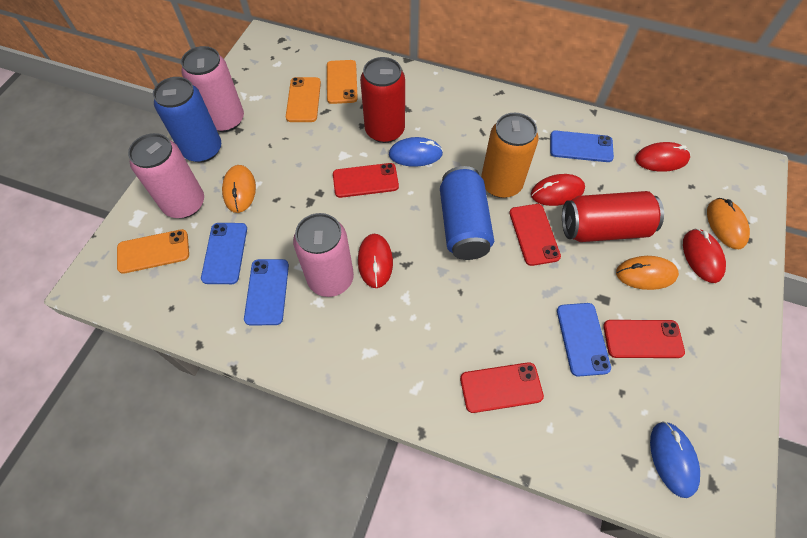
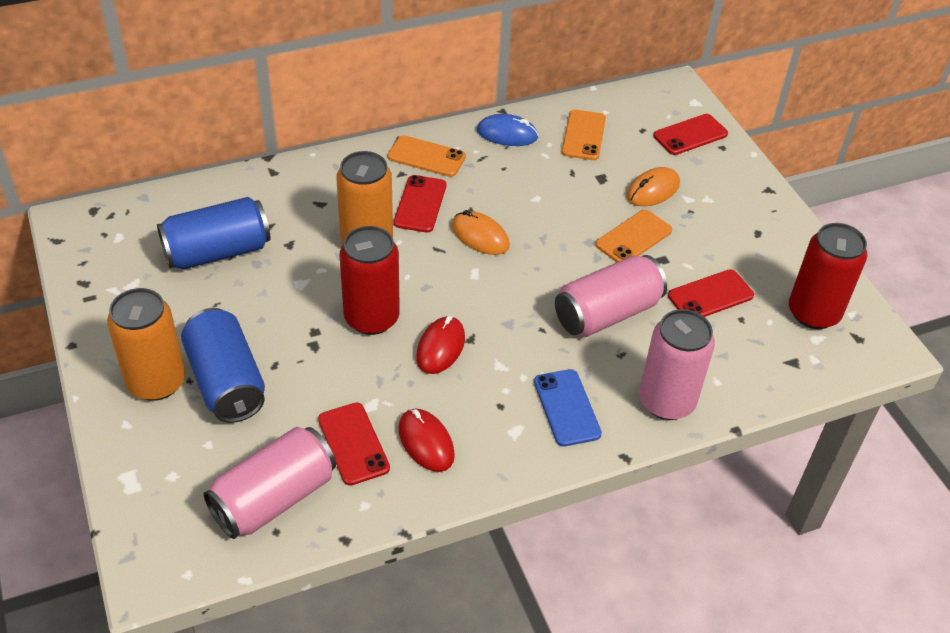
blue mouse: 2 -> 1
blue phone: 4 -> 1
orange can: 1 -> 2
orange mouse: 3 -> 2
red mouse: 4 -> 2

